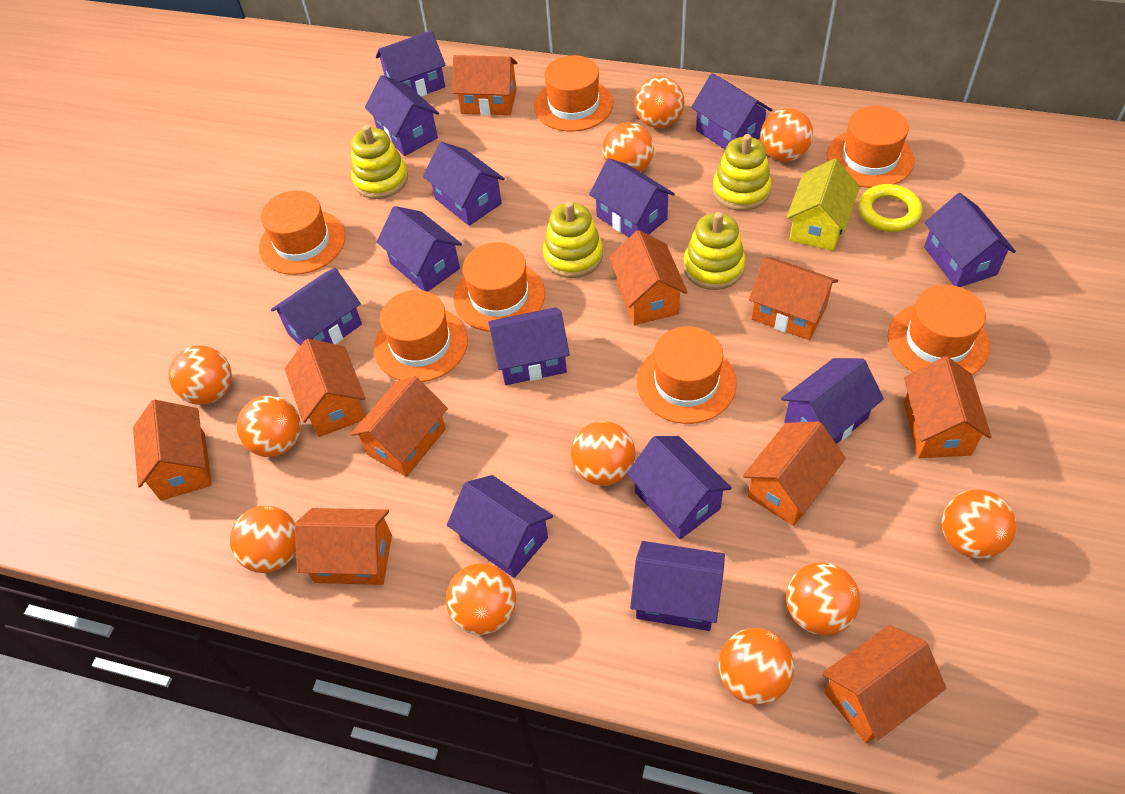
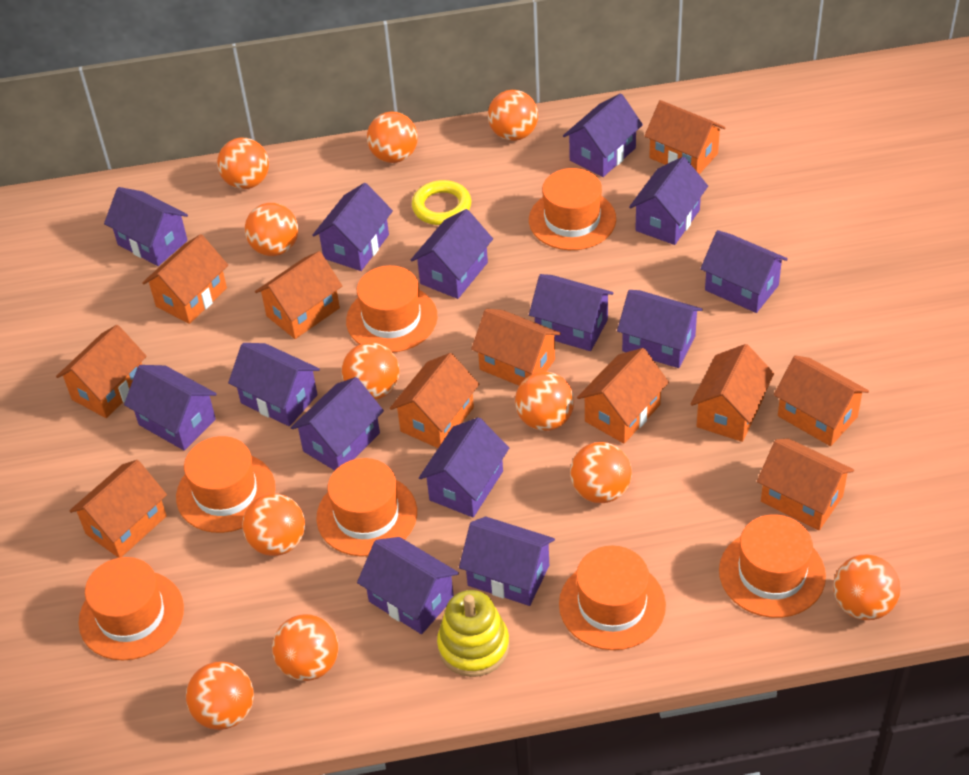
orange house: 10 -> 11
purple house: 13 -> 14
yellow house: 1 -> 0
yellow stacking toy: 4 -> 1

